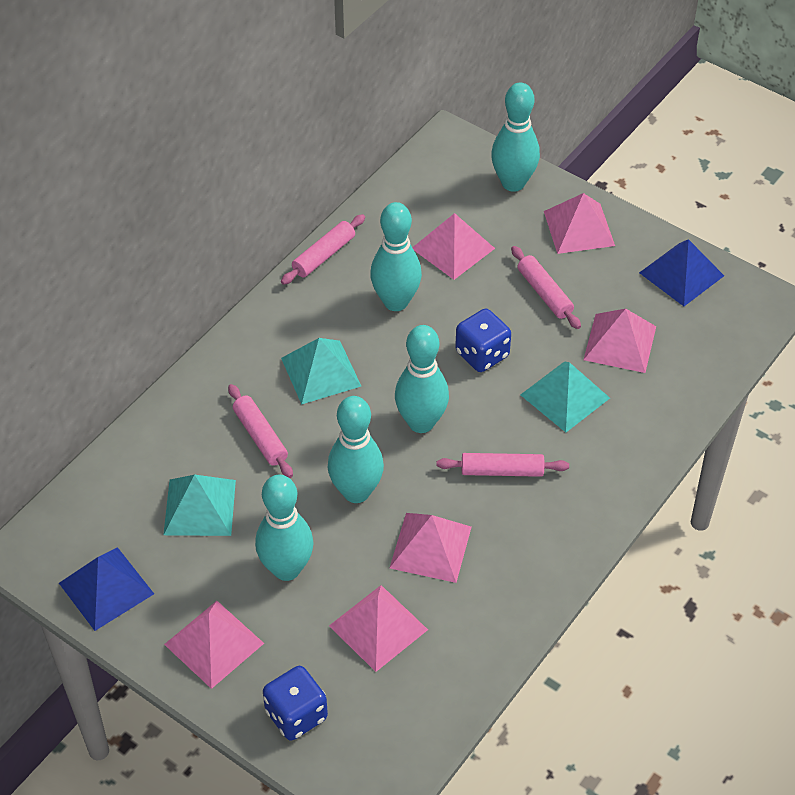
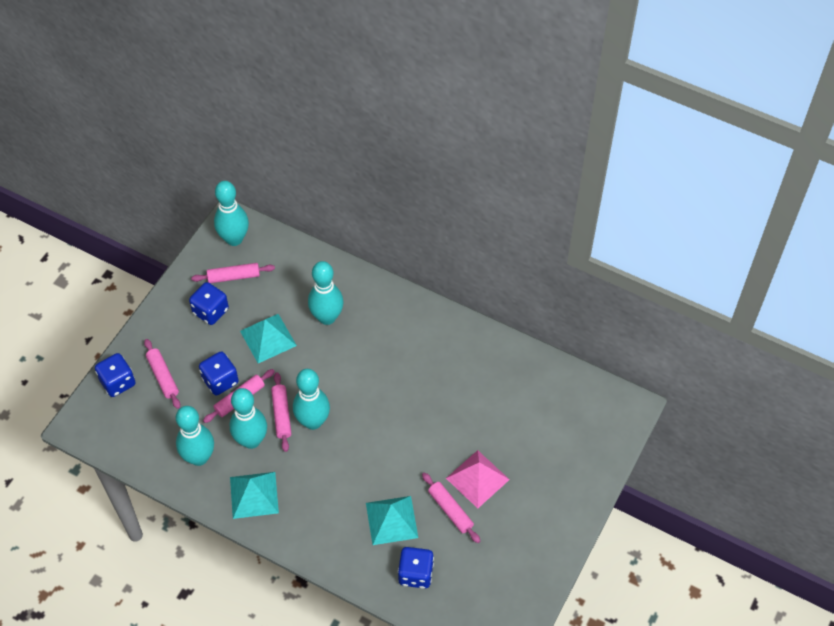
blue dice: 2 -> 4
blue pyramid: 2 -> 0
pink pyramid: 6 -> 1
pink rolling pin: 4 -> 5

